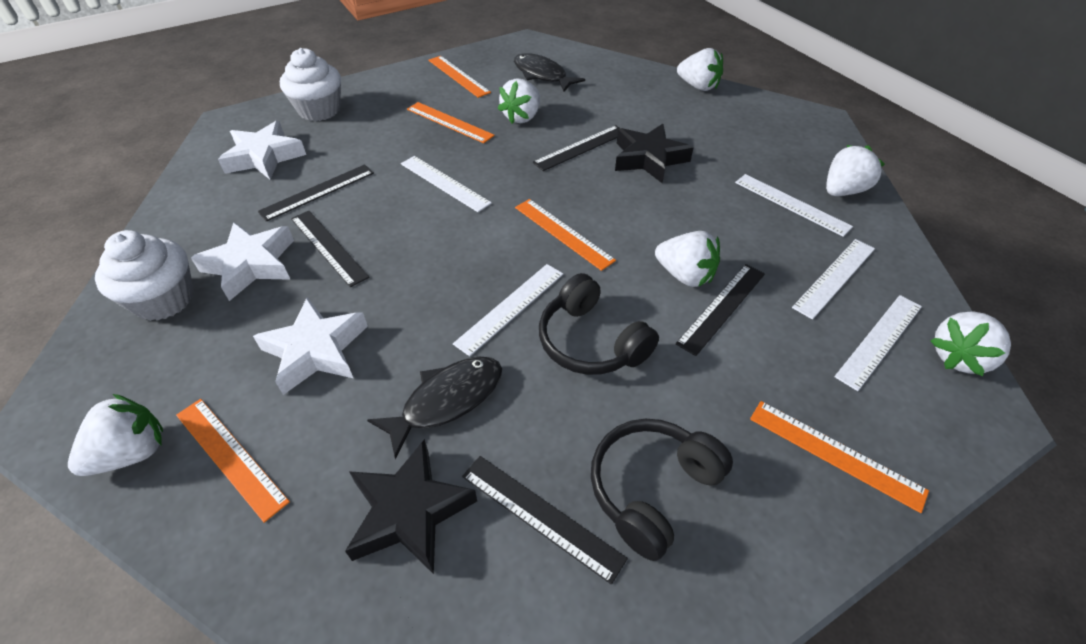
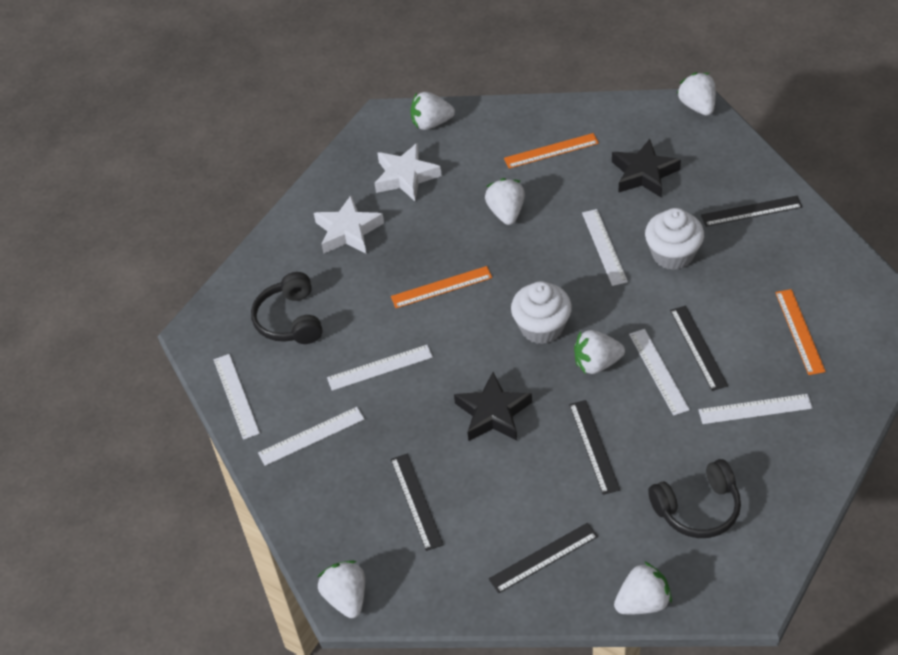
black fish: 2 -> 0
orange ruler: 5 -> 3
white ruler: 5 -> 6
white star: 3 -> 2

